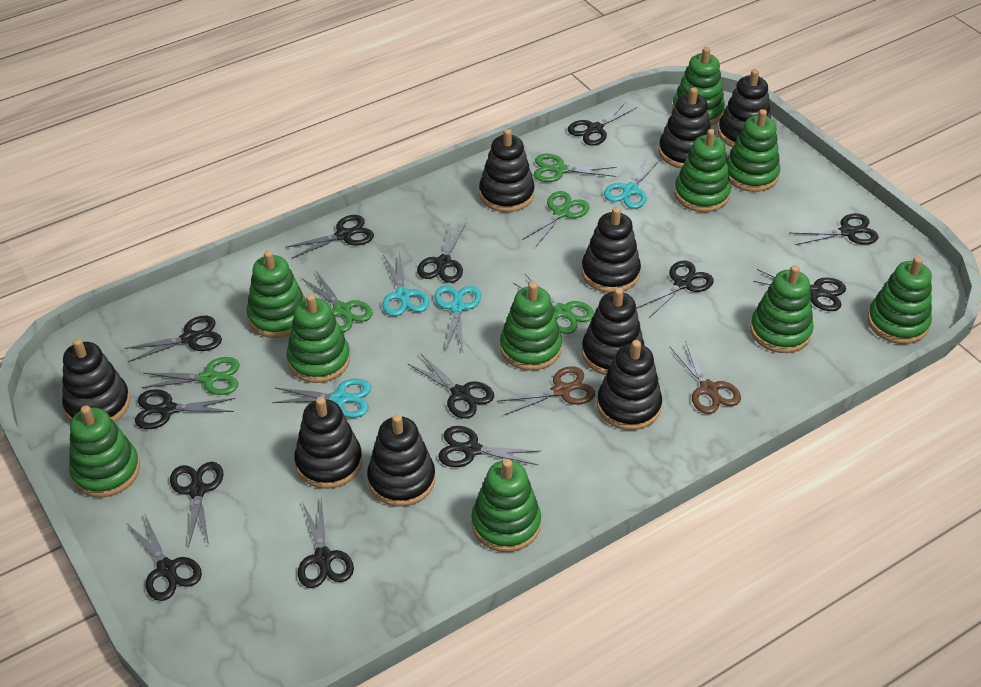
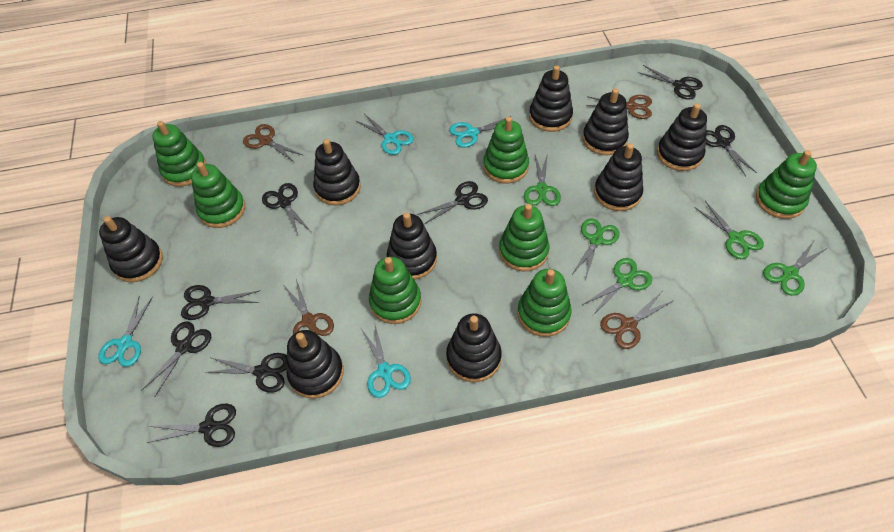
black scissors: 13 -> 8
brown scissors: 2 -> 4
green stacking toy: 10 -> 7

